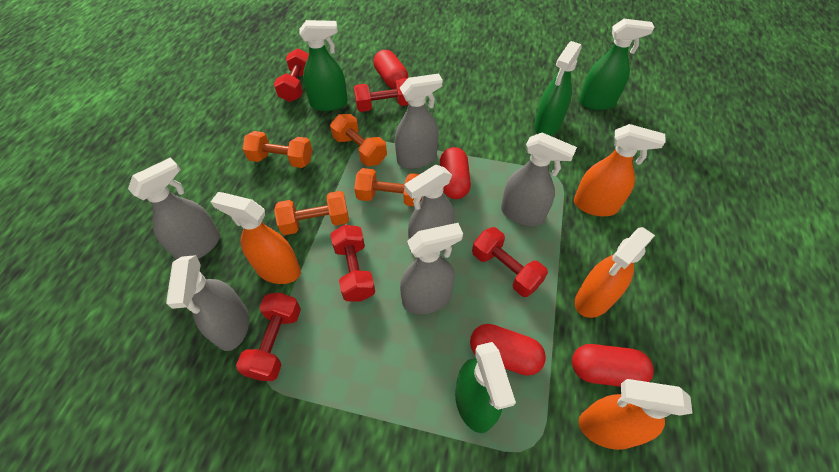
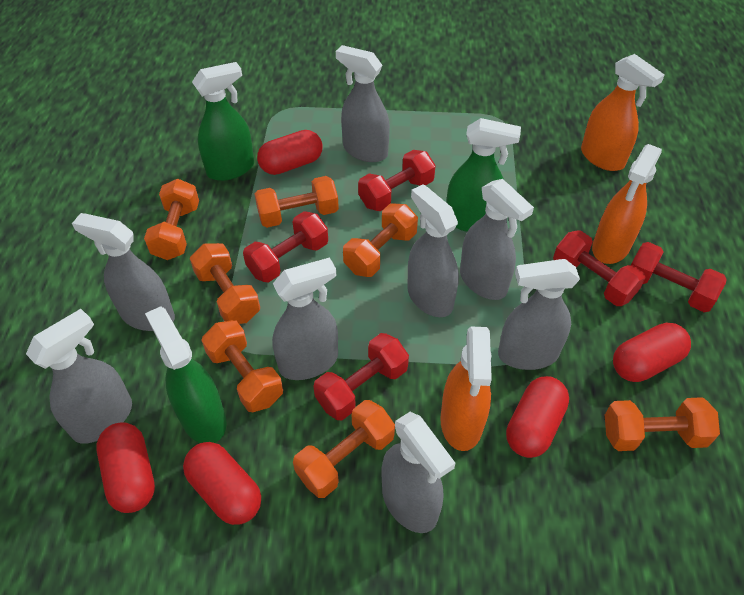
green spray bottle: 4 -> 3
grey spray bottle: 6 -> 8
orange dumbbell: 4 -> 7
orange spray bottle: 4 -> 3
red capsule: 4 -> 5

